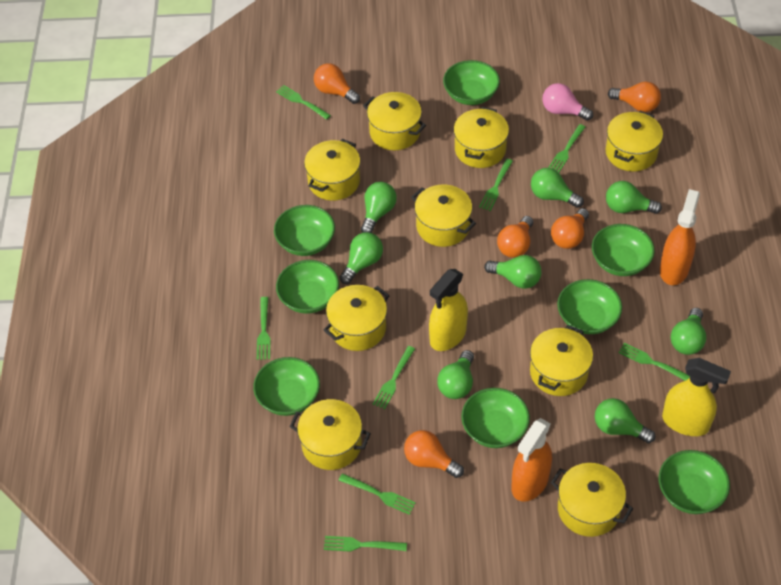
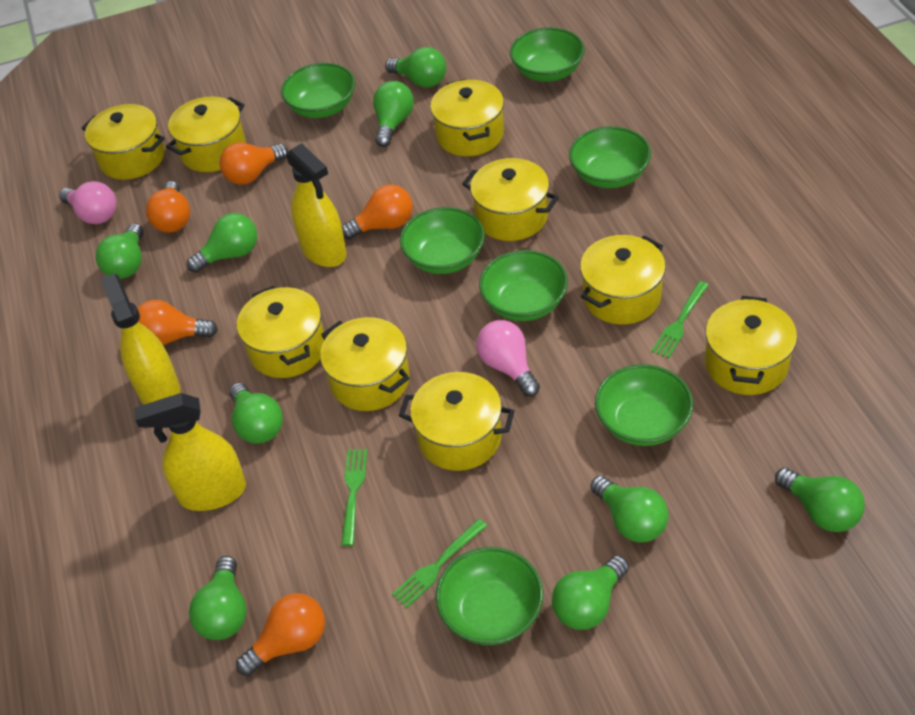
green bowl: 8 -> 7
green fork: 8 -> 3
green light bulb: 8 -> 9
orange spray bottle: 2 -> 0
pink light bulb: 1 -> 2
yellow spray bottle: 2 -> 3

